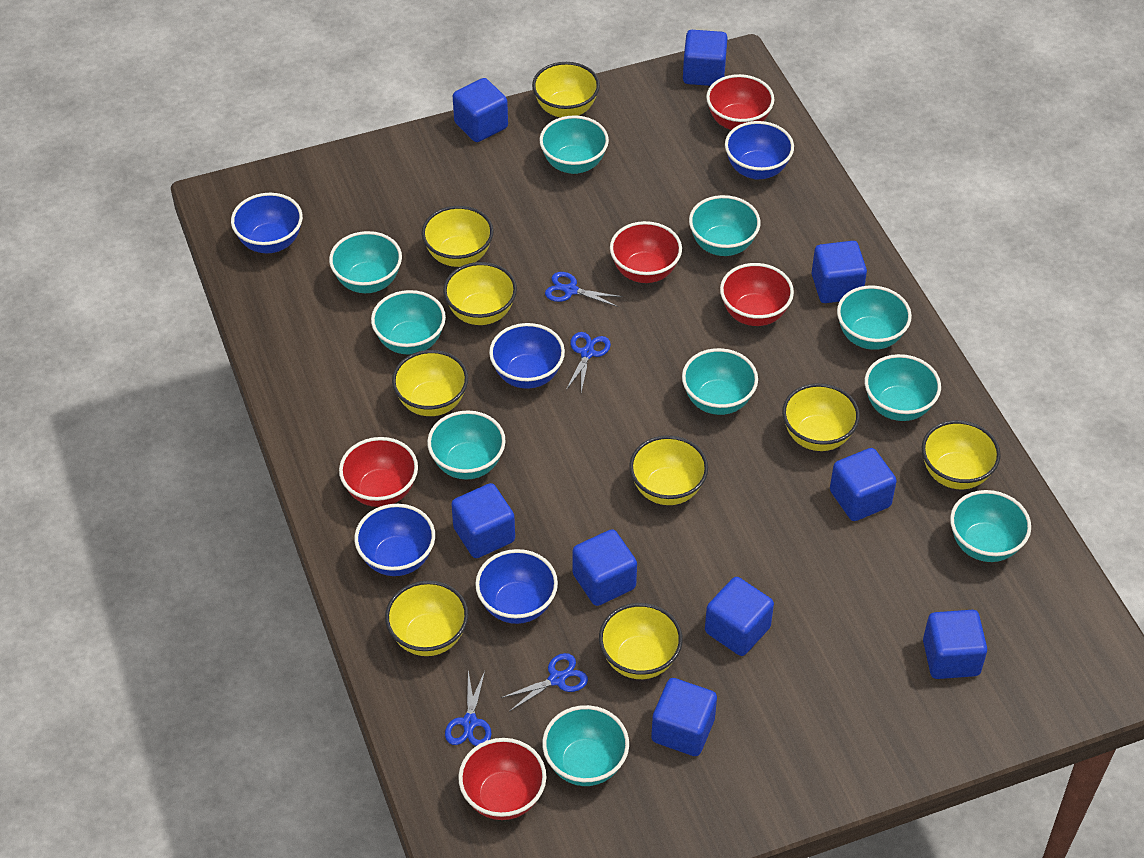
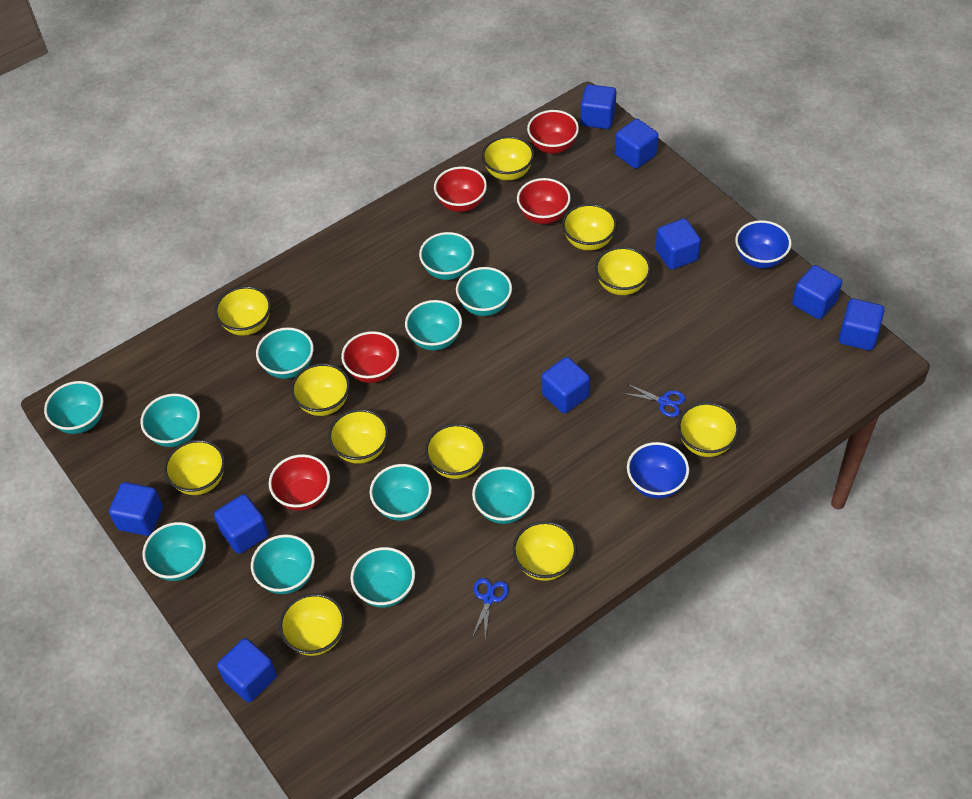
blue bowl: 5 -> 2
blue scissors: 4 -> 2
turquoise bowl: 10 -> 11
yellow bowl: 9 -> 11

